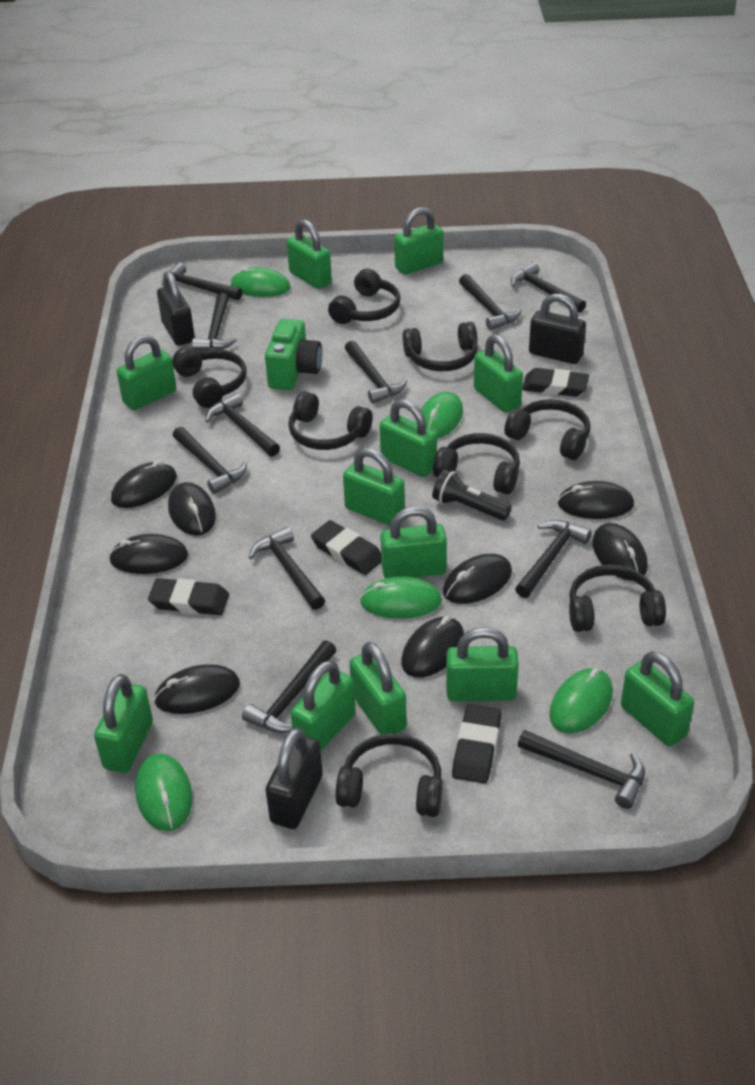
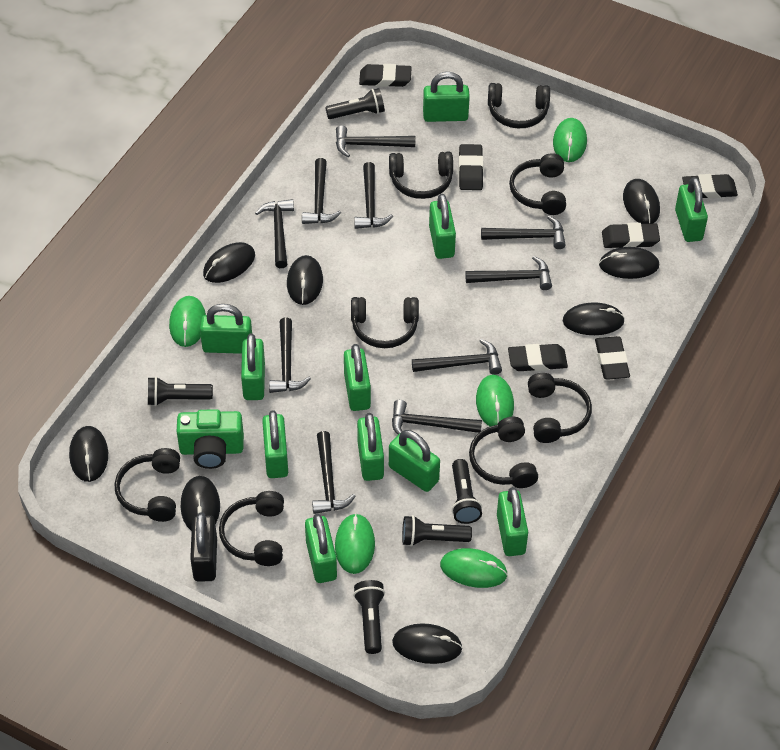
black eraser: 4 -> 6
black flashlight: 1 -> 5
black hammer: 11 -> 10
black padlock: 3 -> 1
green padlock: 12 -> 11

